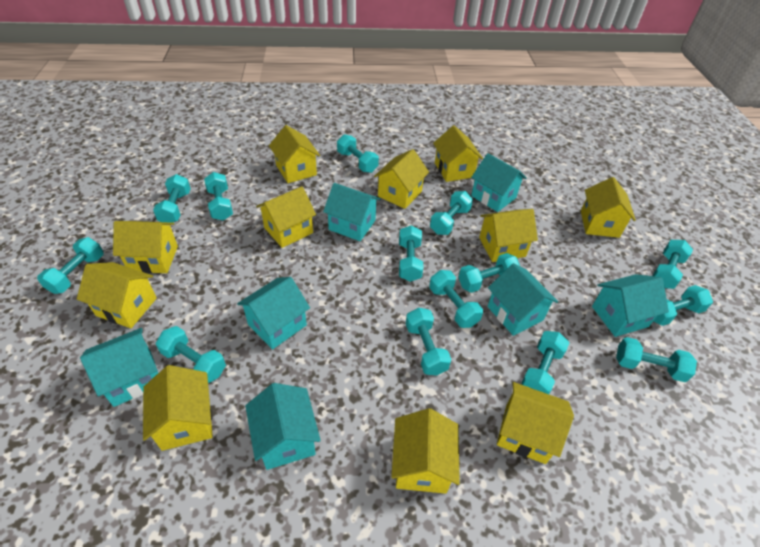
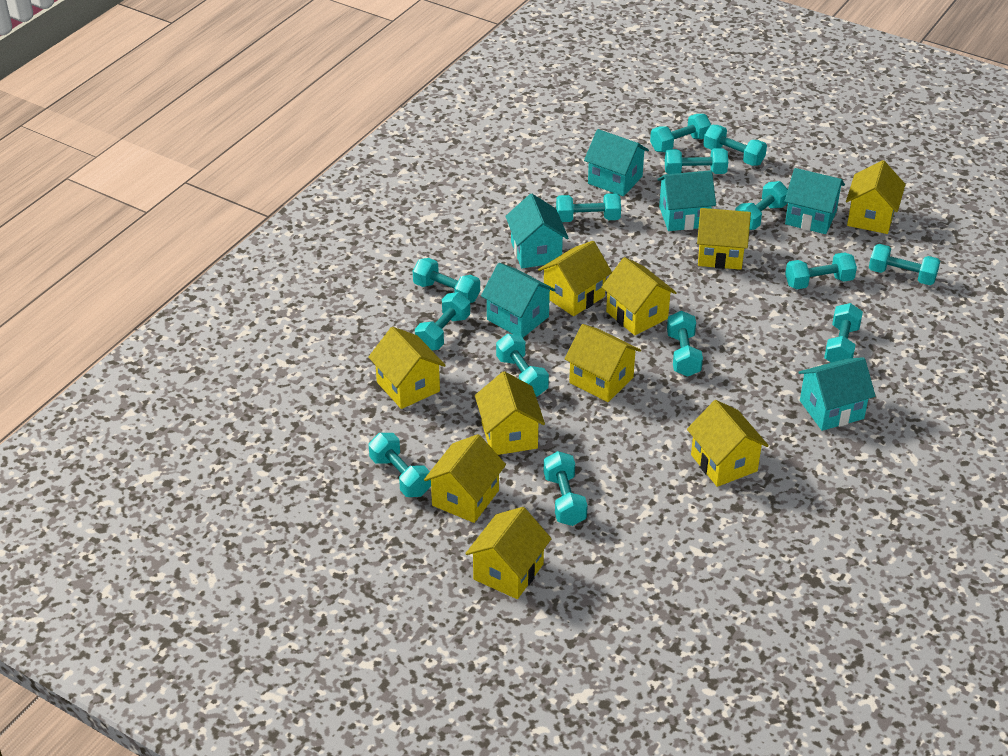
turquoise house: 7 -> 6
yellow house: 11 -> 10

